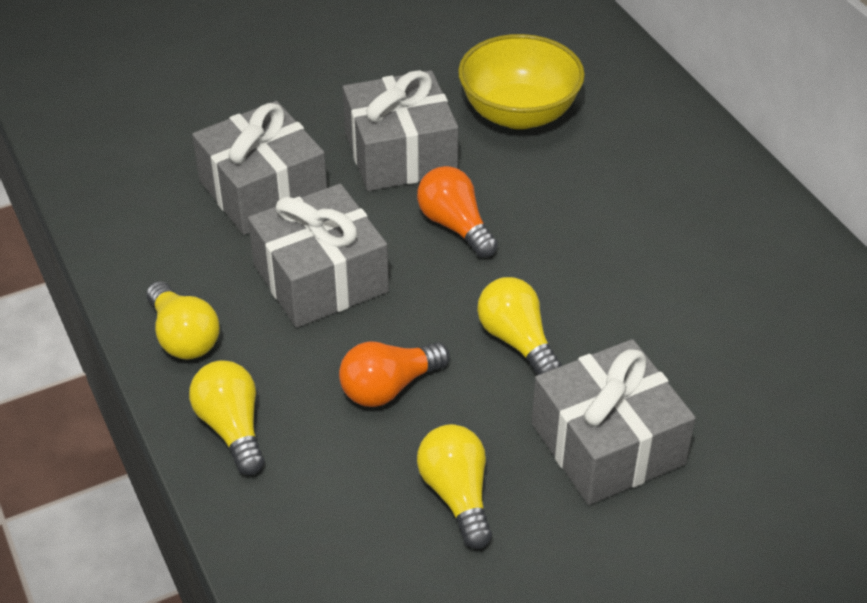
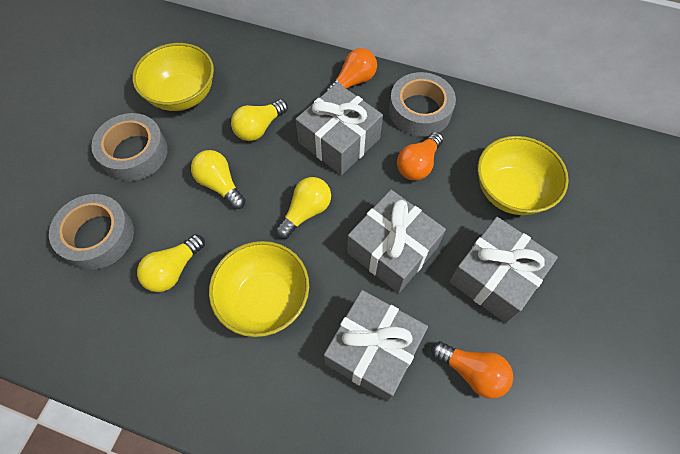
grey tape: 0 -> 3
orange light bulb: 2 -> 3
yellow bowl: 1 -> 3

